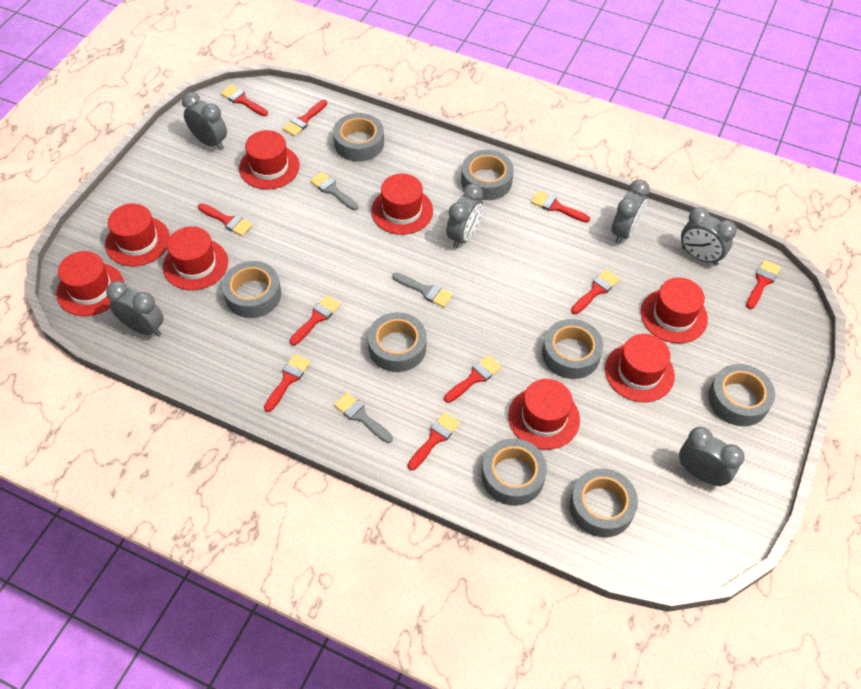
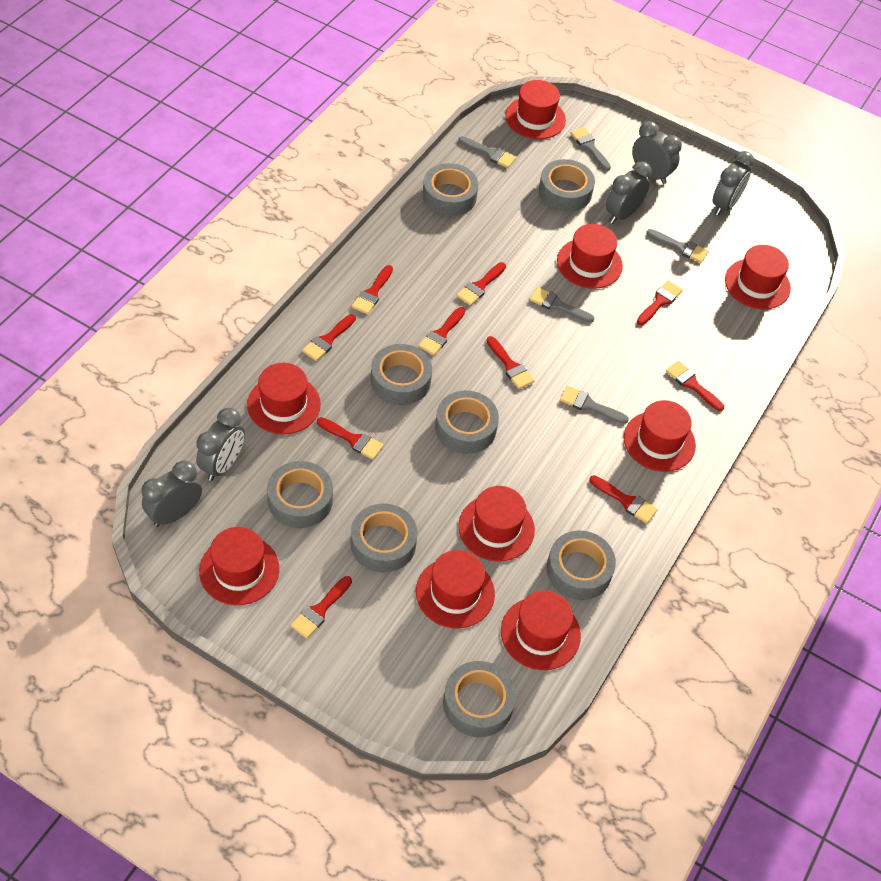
grey brush: 3 -> 5
grey clock: 6 -> 5
red hat: 8 -> 9

